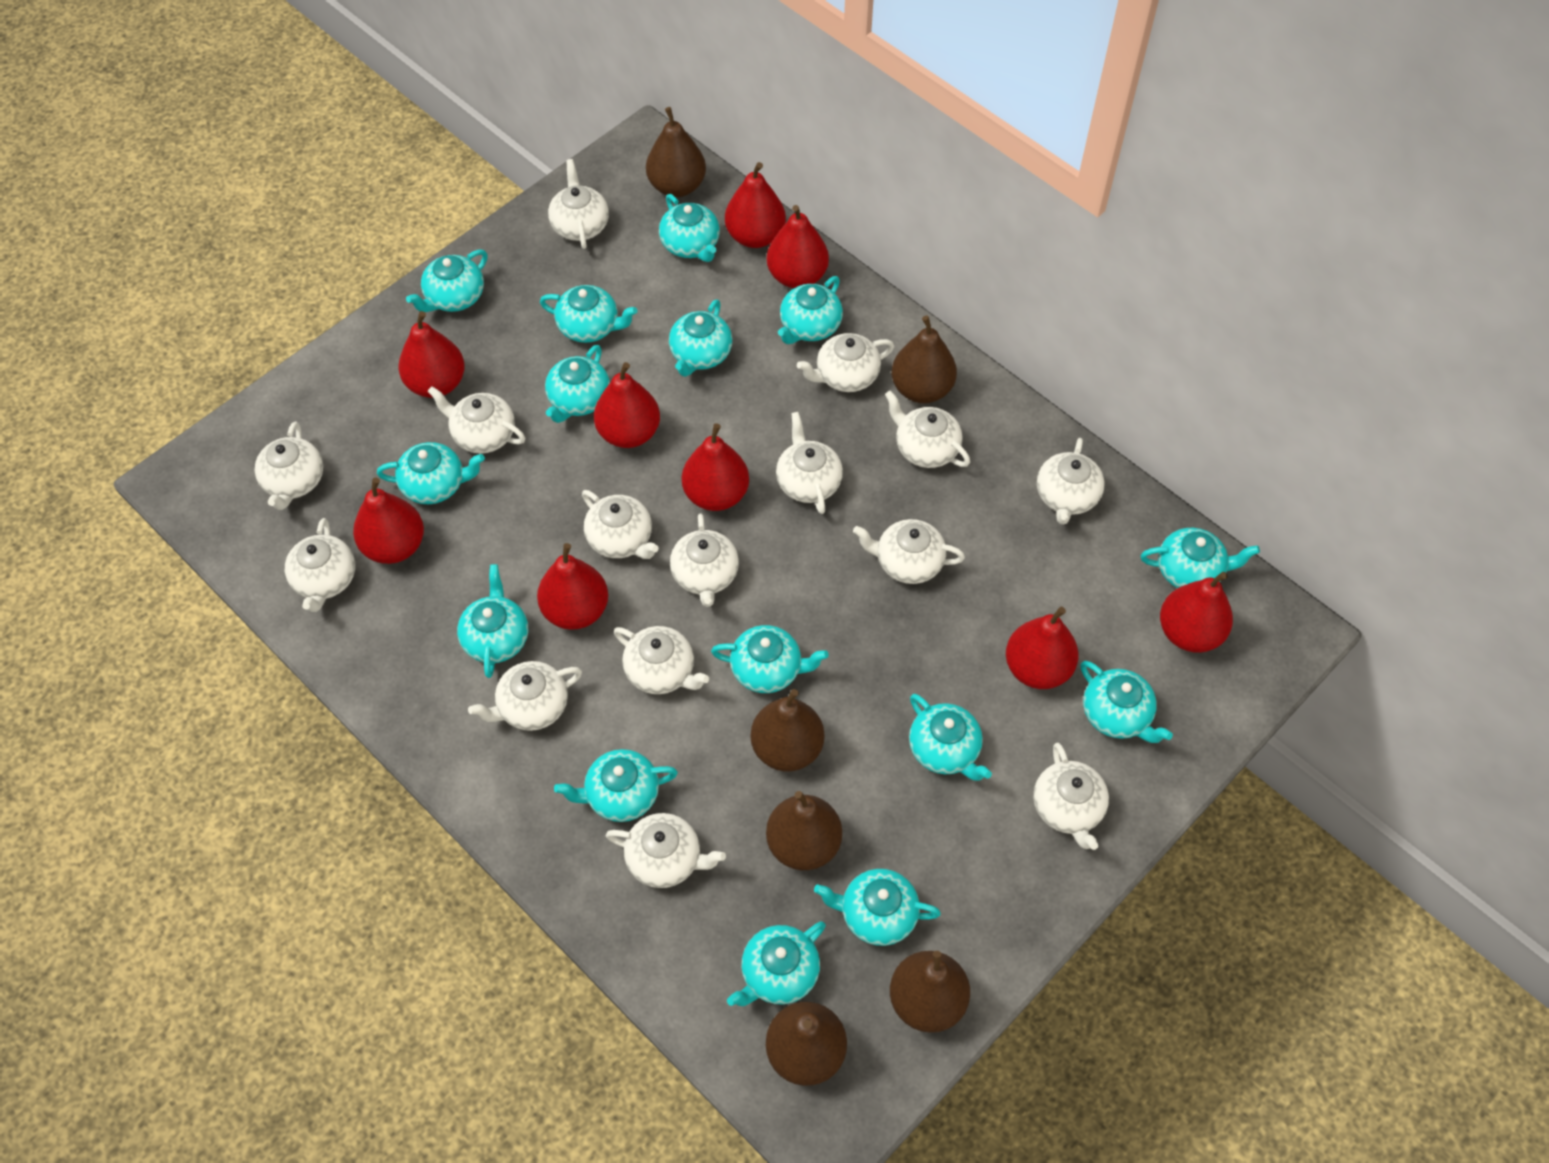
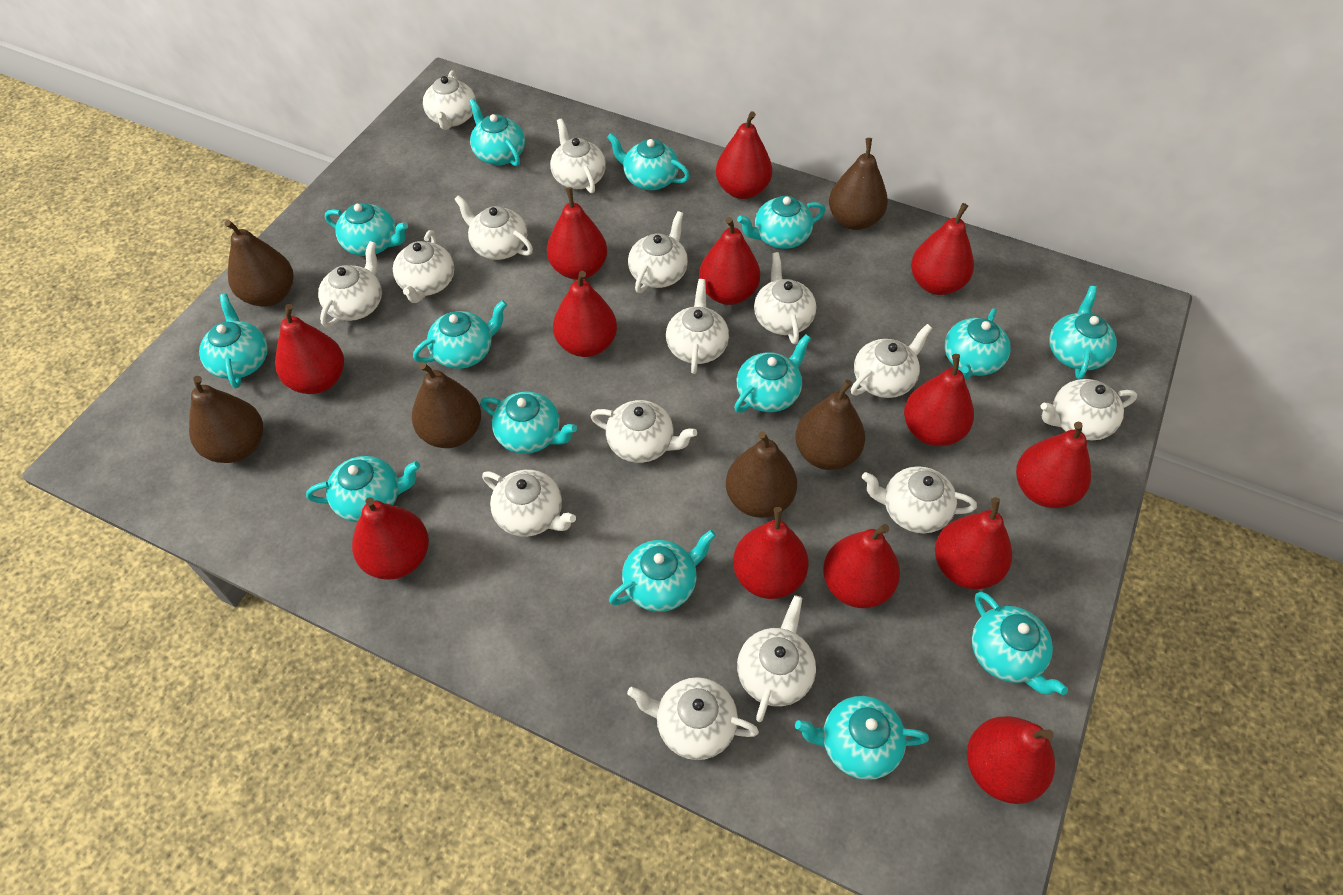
red pear: 9 -> 13
turquoise teapot: 15 -> 14

